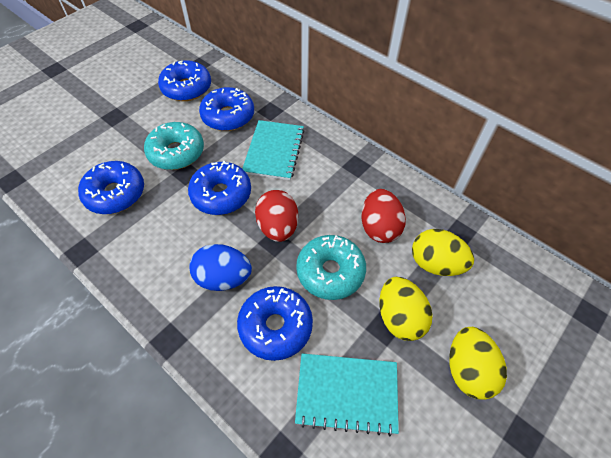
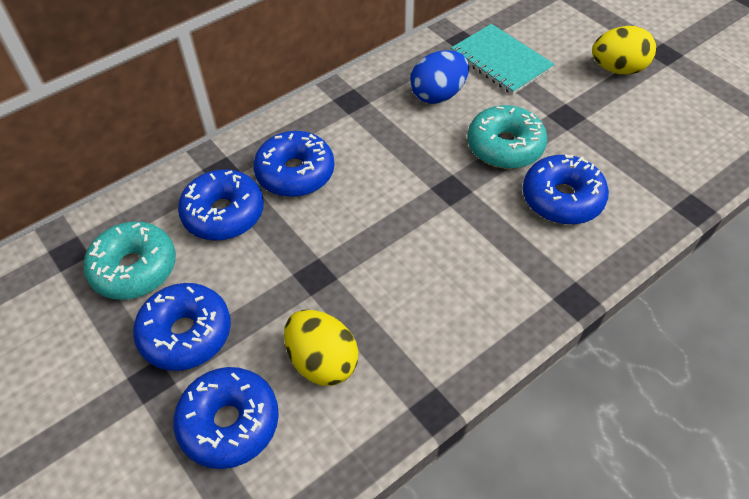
red egg: 2 -> 0
turquoise notebook: 2 -> 1
yellow egg: 3 -> 2

